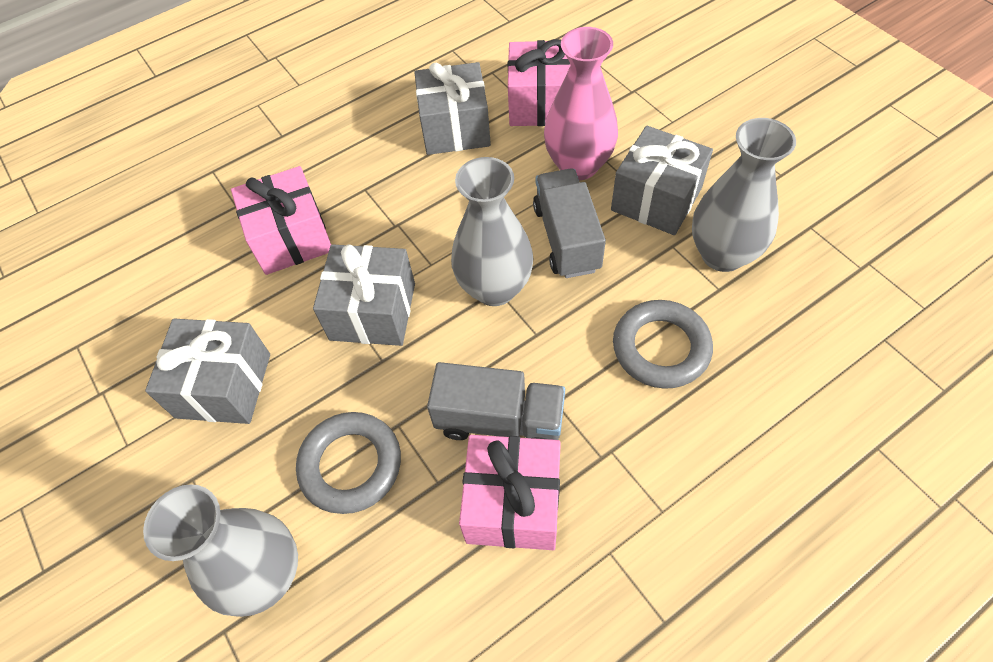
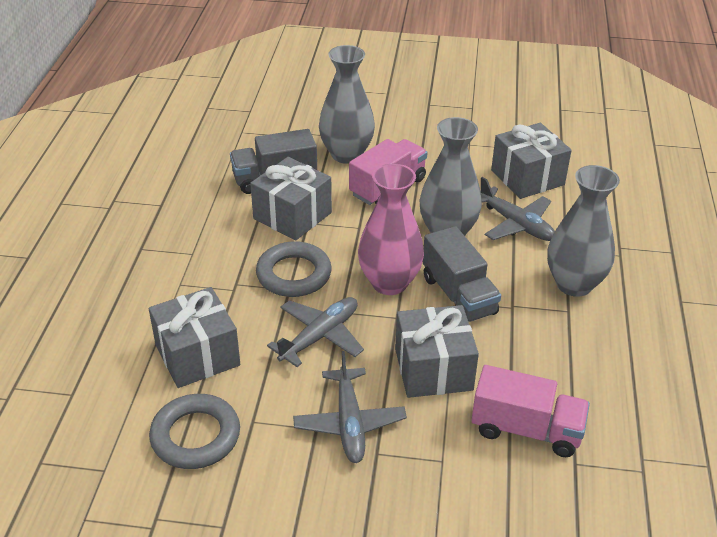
grey plane: 0 -> 3
pink gift: 3 -> 0
pink truck: 0 -> 2

